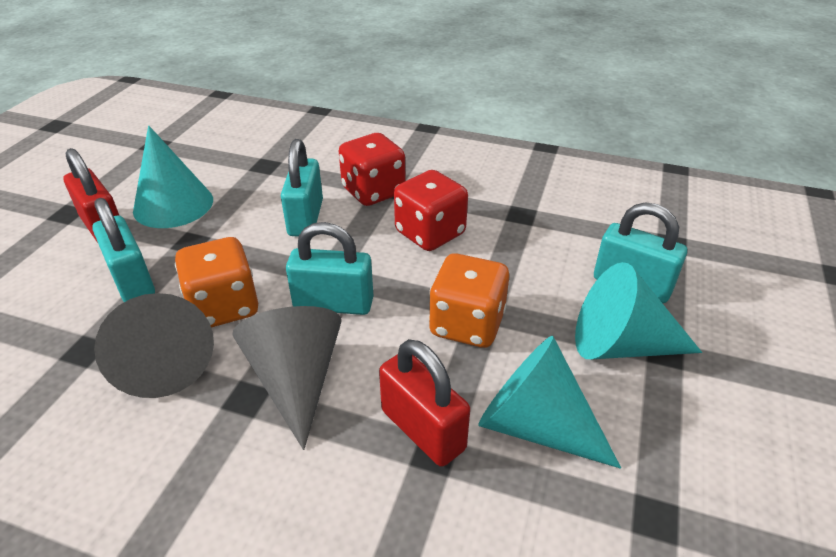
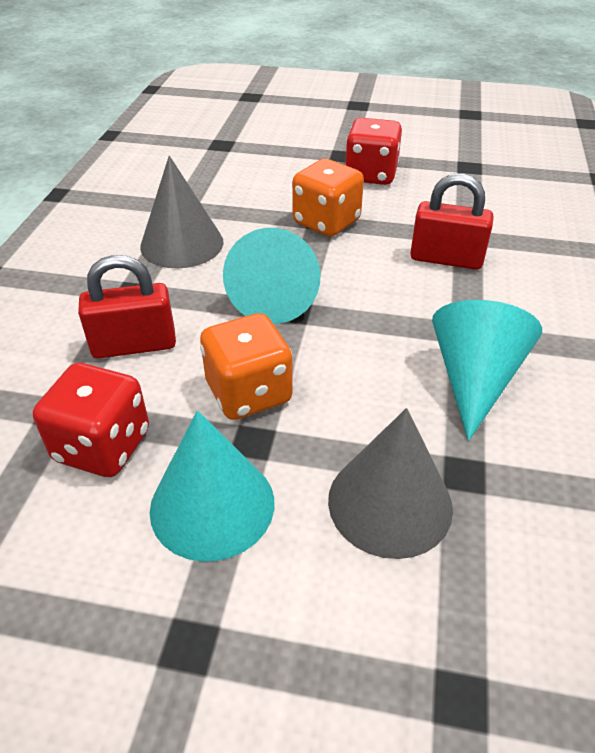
turquoise padlock: 4 -> 0

